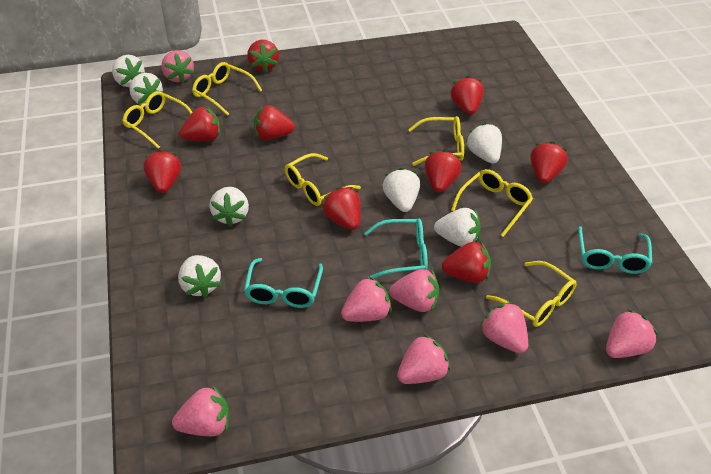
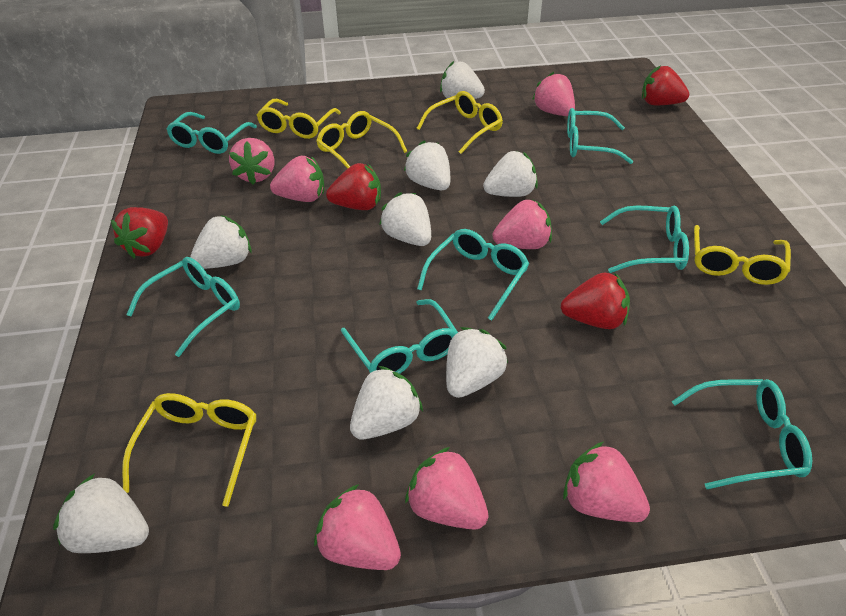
red strawberry: 9 -> 4
turquoise glasses: 3 -> 7
white strawberry: 7 -> 8
yellow glasses: 6 -> 5

